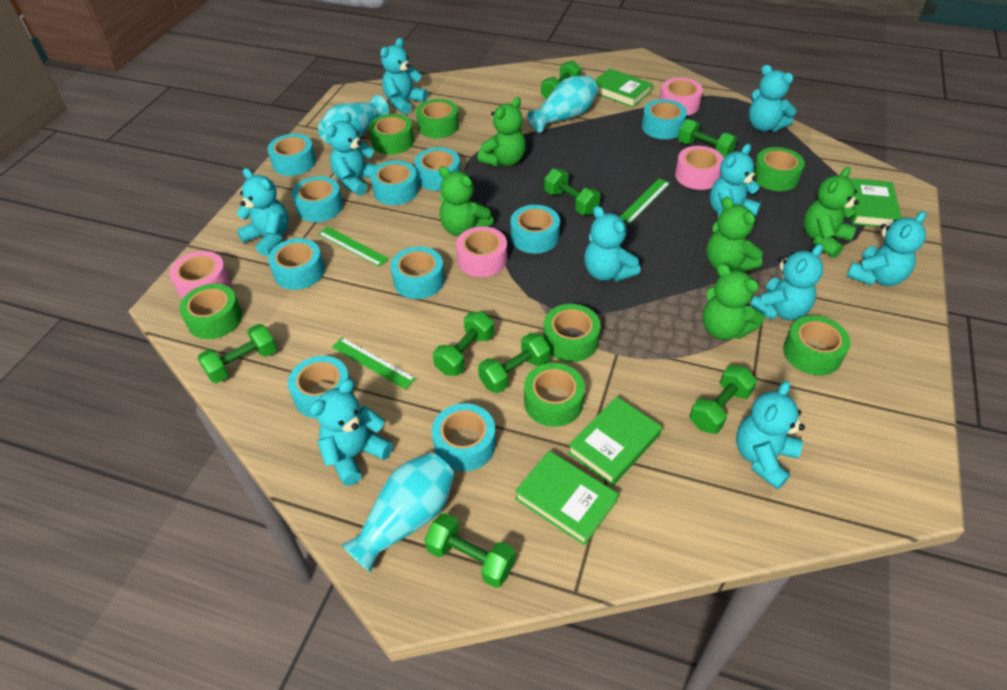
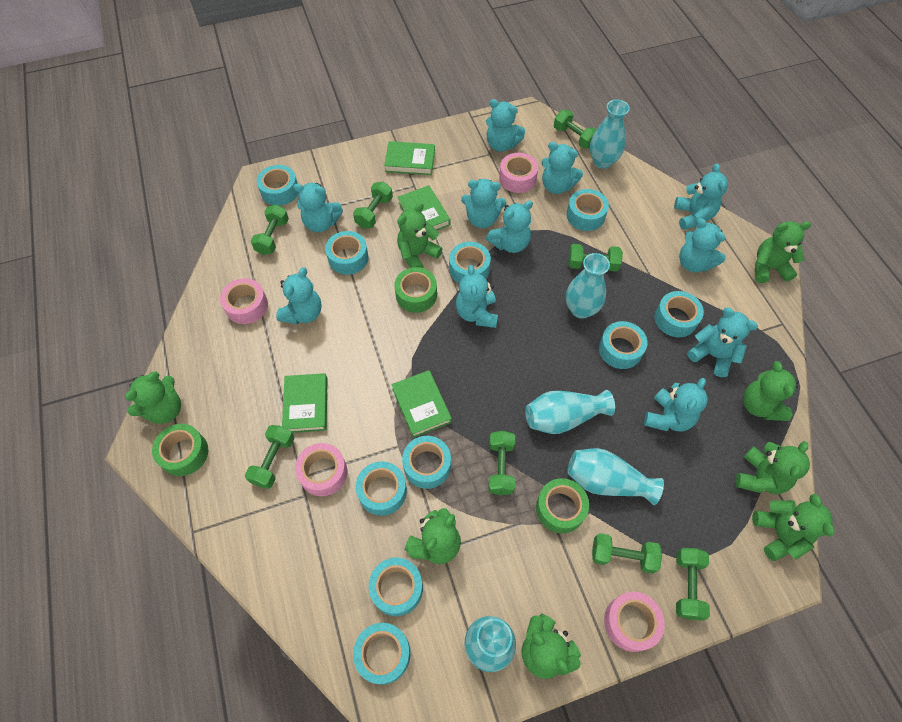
green ruler: 3 -> 0
green tape: 7 -> 3
green teddy bear: 5 -> 8
turquoise teddy bear: 10 -> 11
turquoise vase: 3 -> 5

